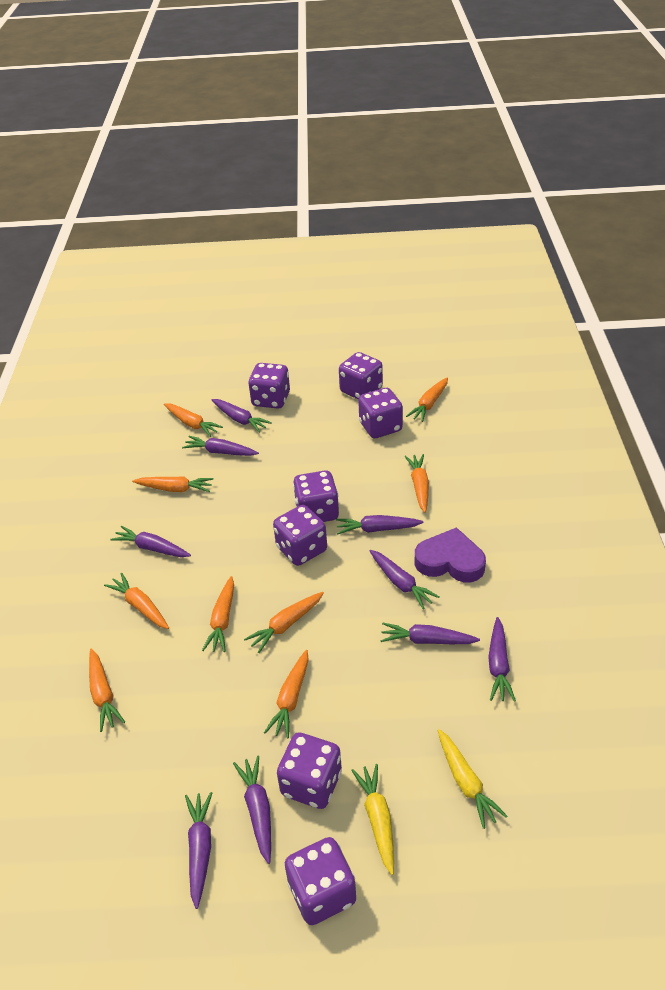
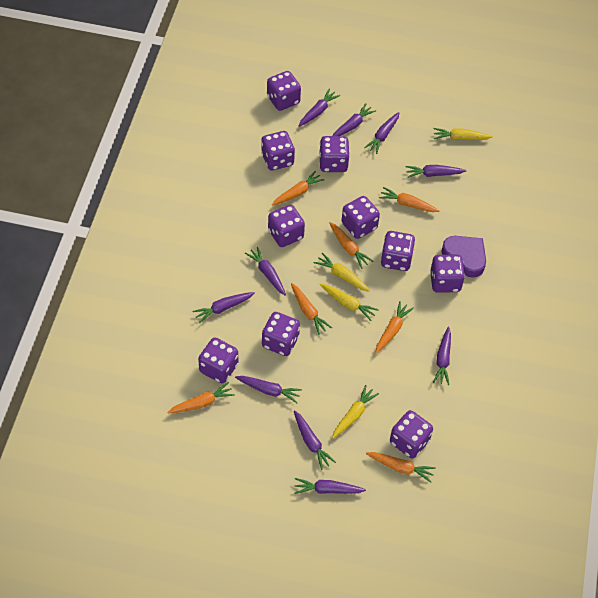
orange carrot: 9 -> 7
purple carrot: 9 -> 10
purple dice: 7 -> 10
yellow carrot: 2 -> 4

